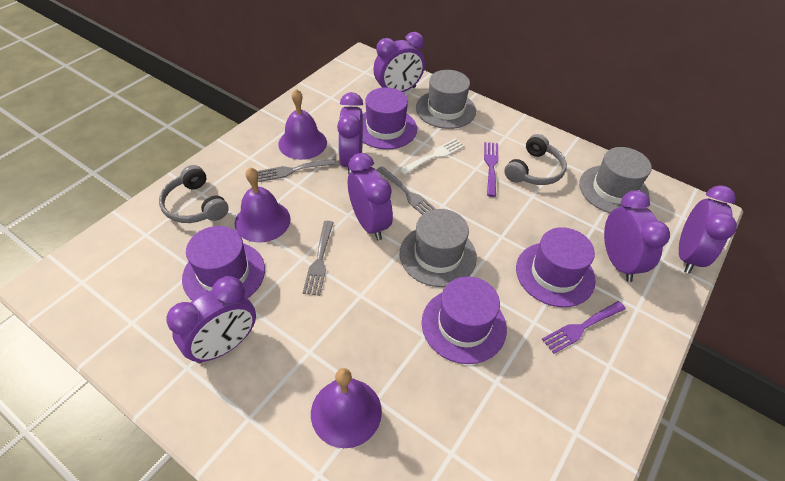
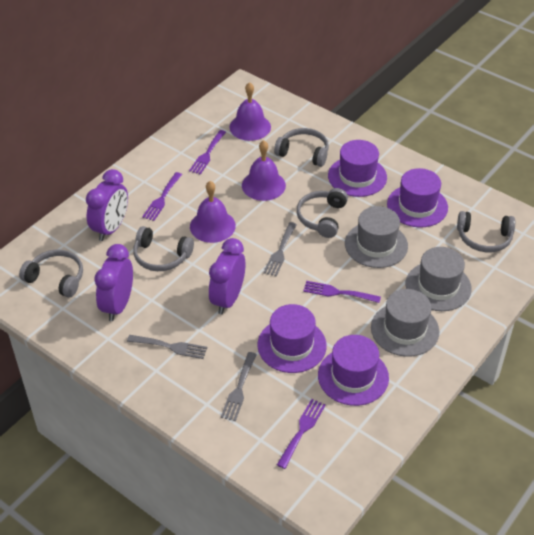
grey headphones: 2 -> 5
purple clock: 6 -> 3
purple fork: 2 -> 4
white fork: 1 -> 0

